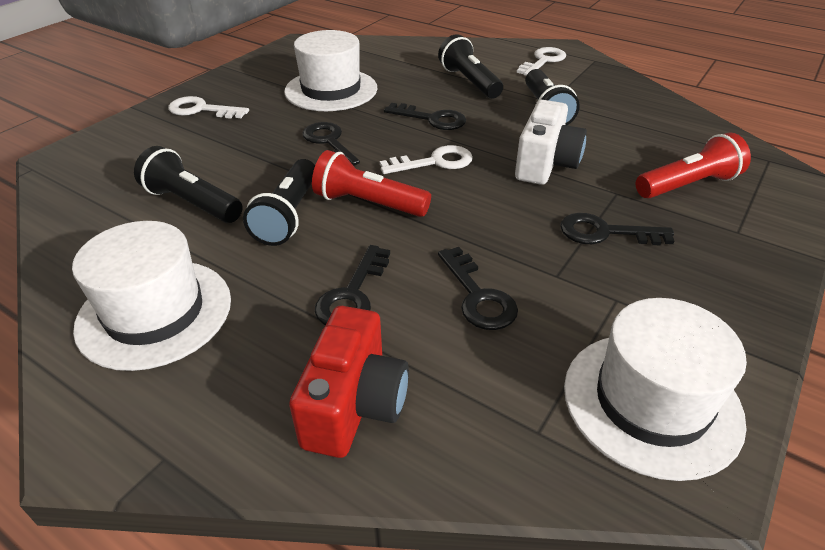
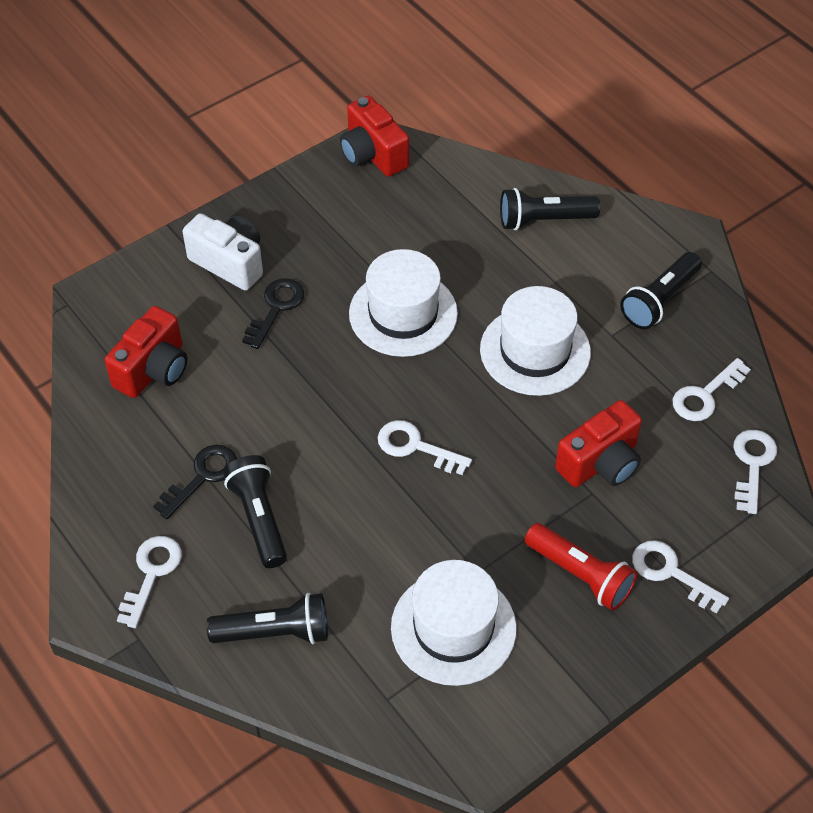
black key: 5 -> 2
red camera: 1 -> 3
red flashlight: 2 -> 1
white key: 3 -> 5

